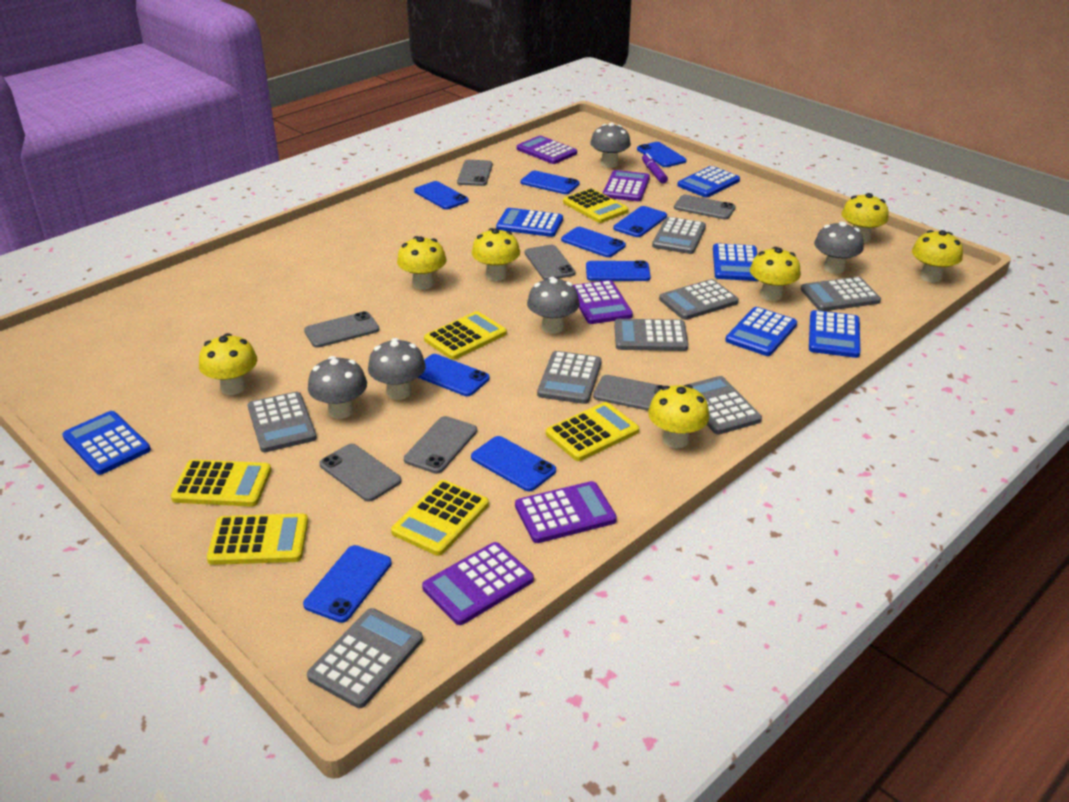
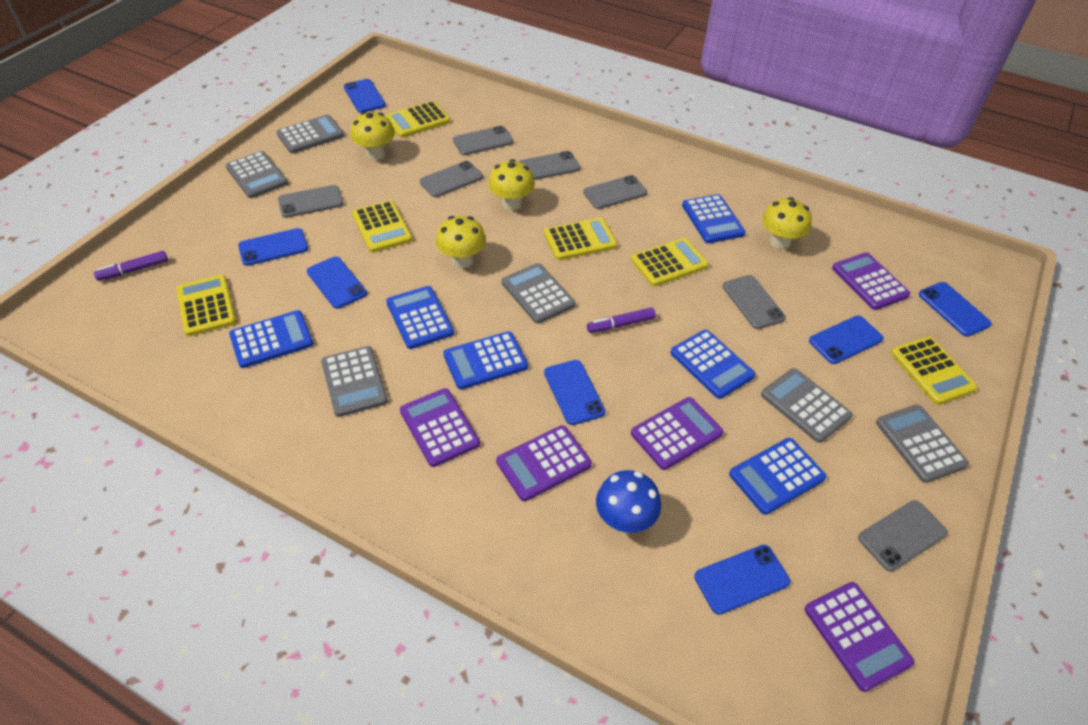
blue mushroom: 0 -> 1
blue phone: 9 -> 7
grey calculator: 8 -> 6
grey mushroom: 5 -> 0
purple marker: 1 -> 2
yellow mushroom: 7 -> 4

